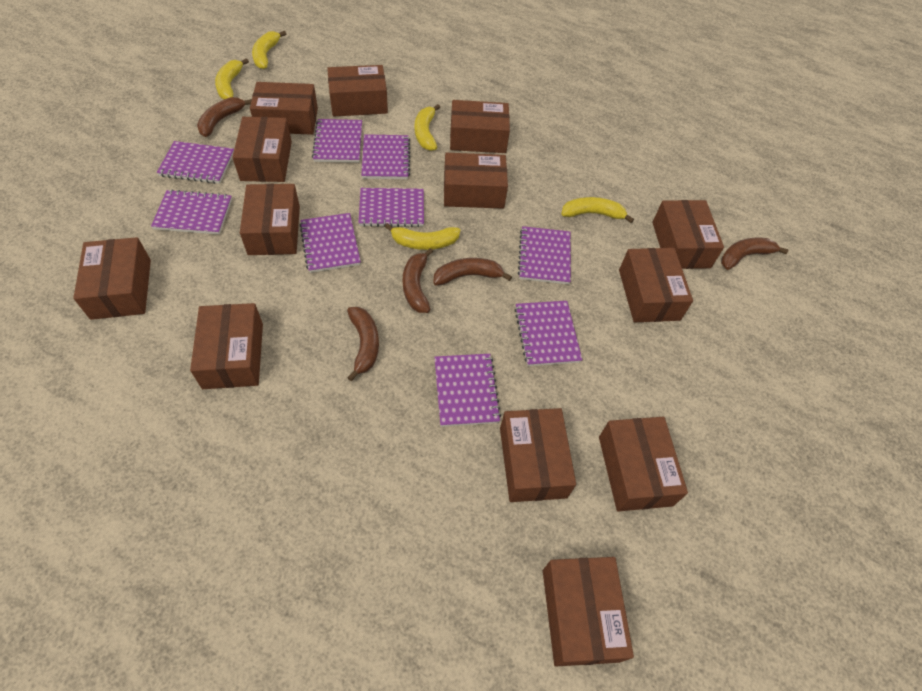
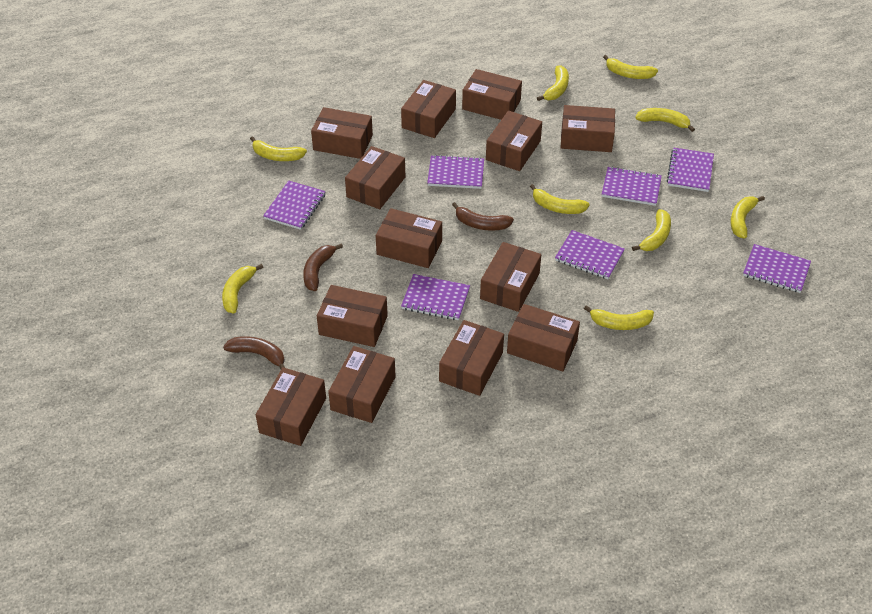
brown banana: 5 -> 3
purple notebook: 9 -> 7
yellow banana: 5 -> 9

